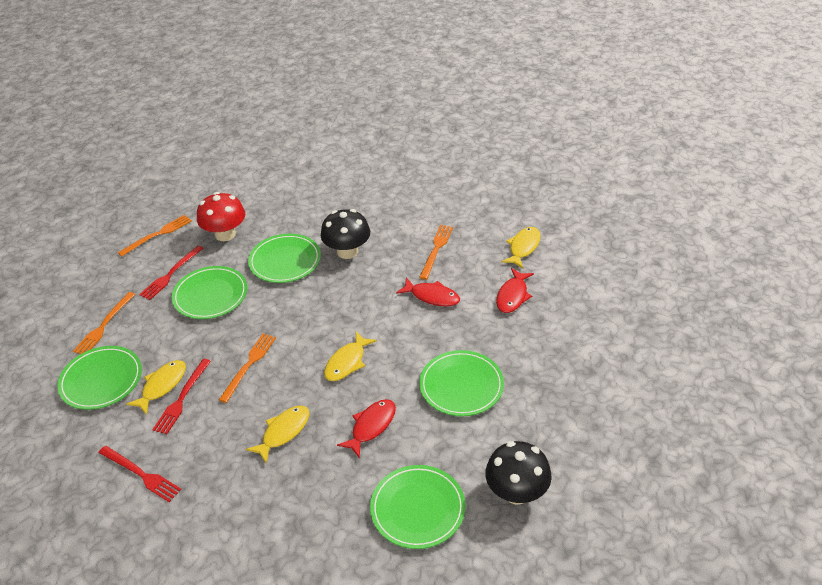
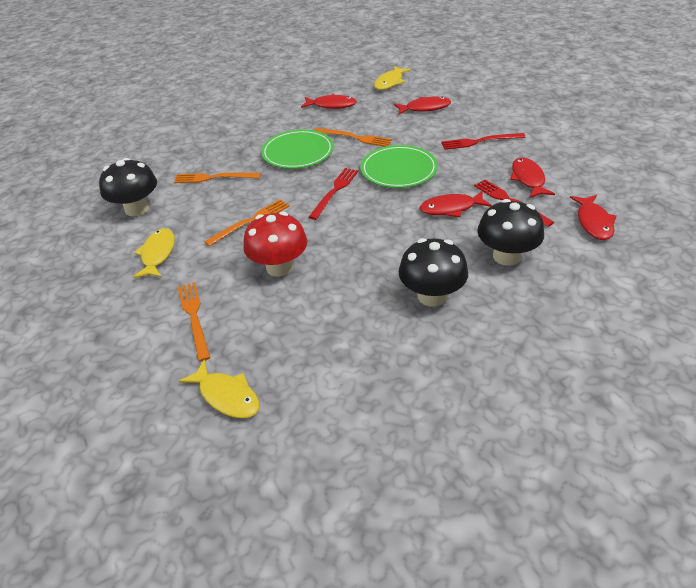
black mushroom: 2 -> 3
green plate: 5 -> 2
red fish: 3 -> 5
yellow fish: 4 -> 3

